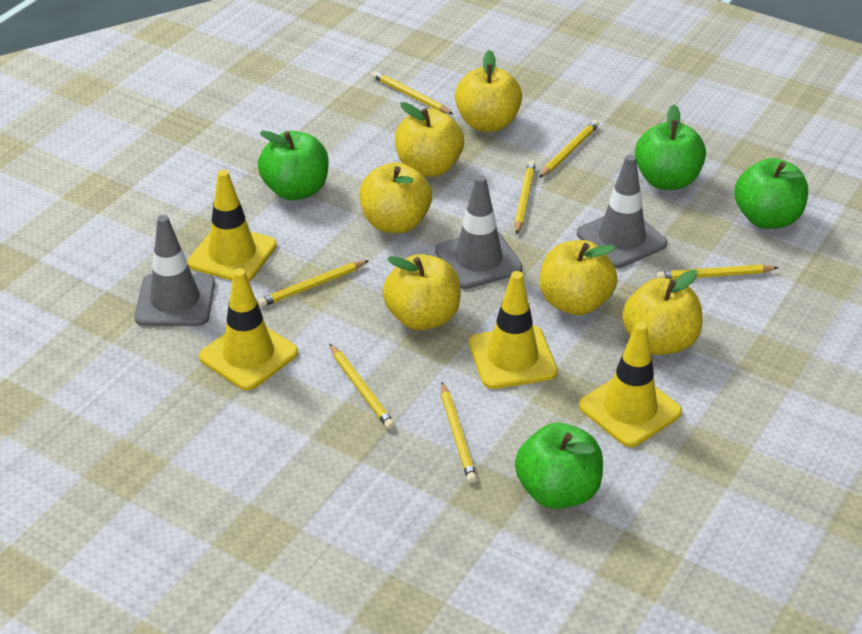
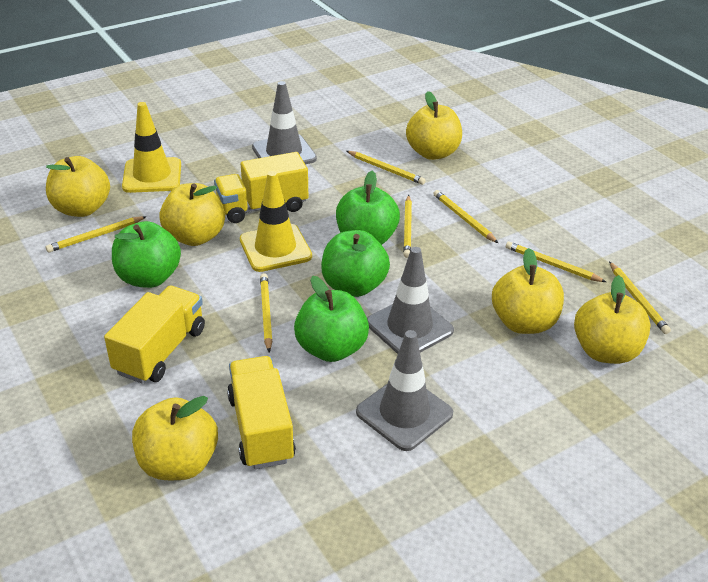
yellow traffic cone: 4 -> 2
yellow truck: 0 -> 3

